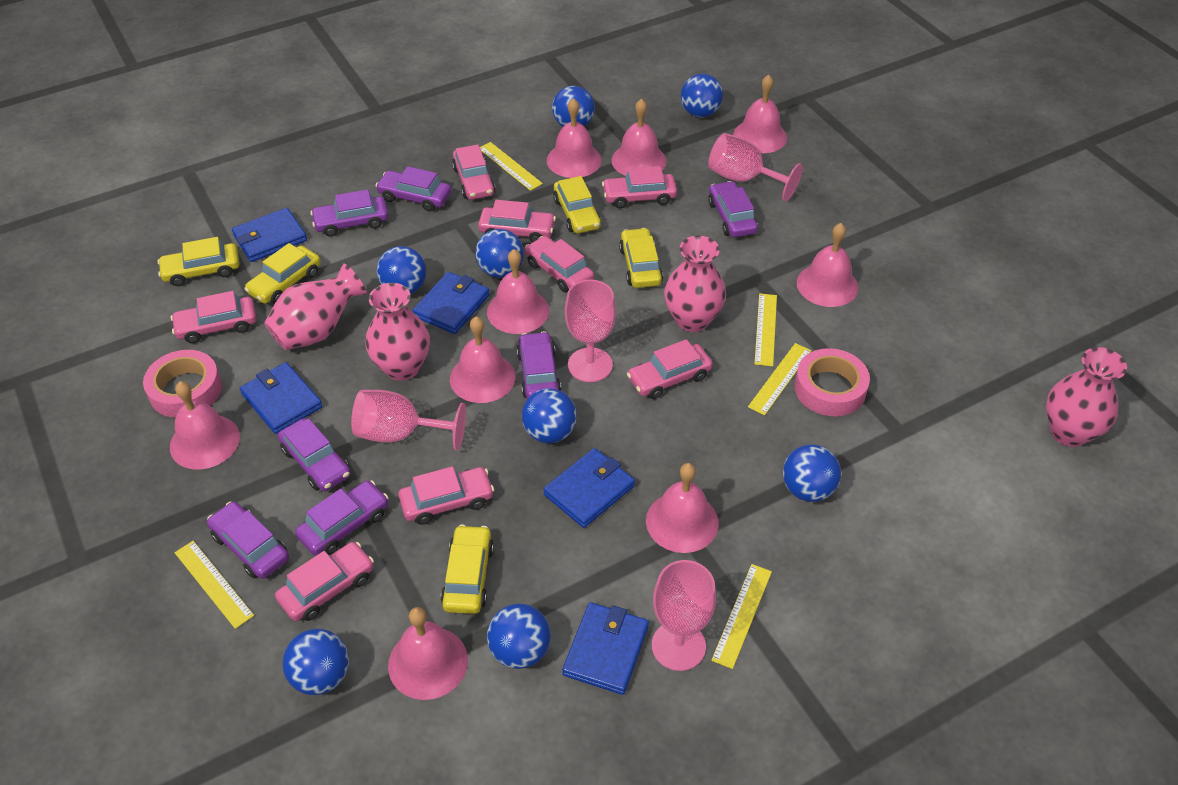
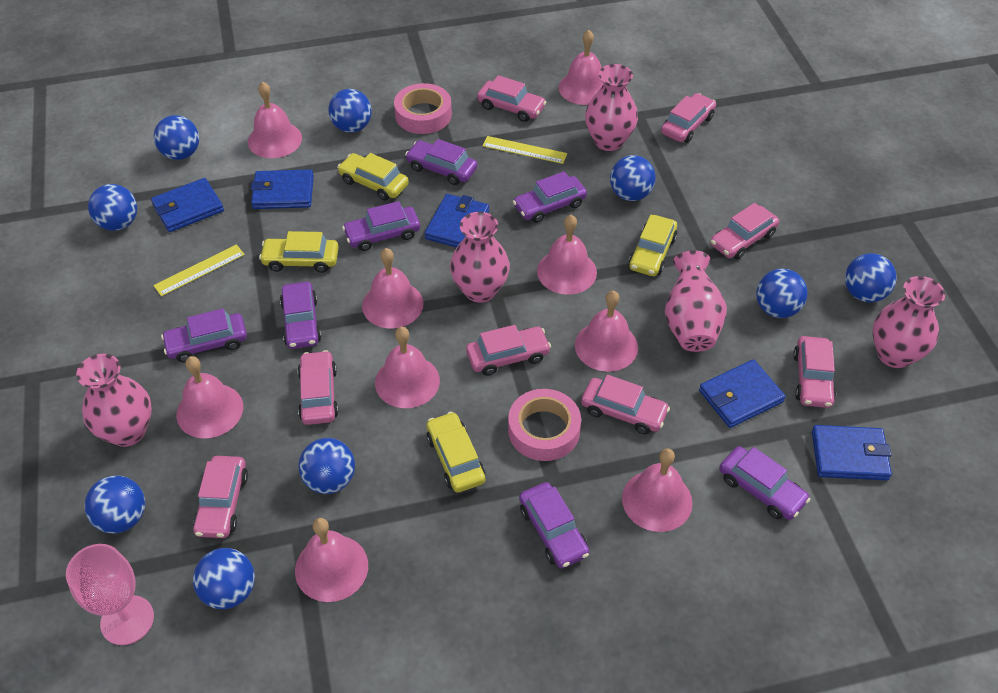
blue ball: 8 -> 9
pink goblet: 4 -> 1
pink vase: 4 -> 5
yellow car: 5 -> 4
yellow ruler: 5 -> 2

